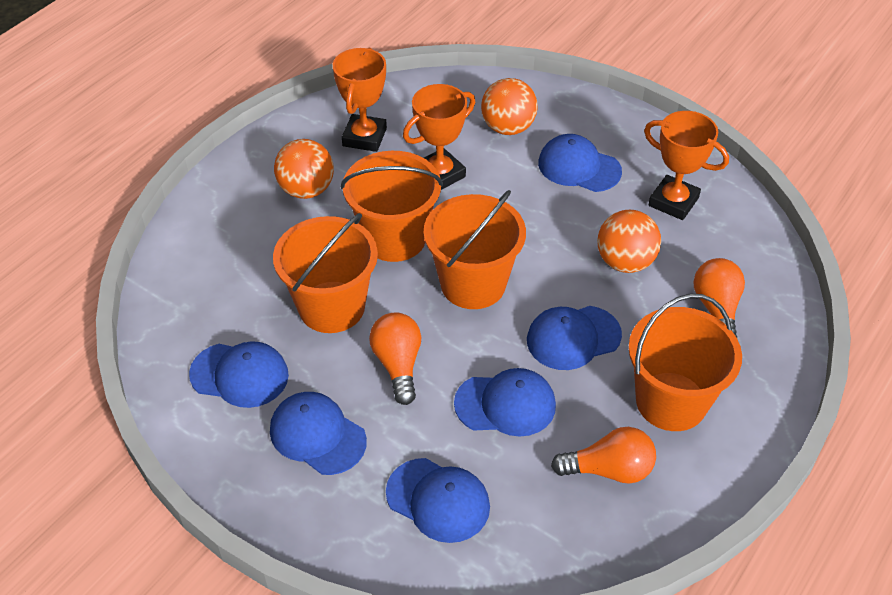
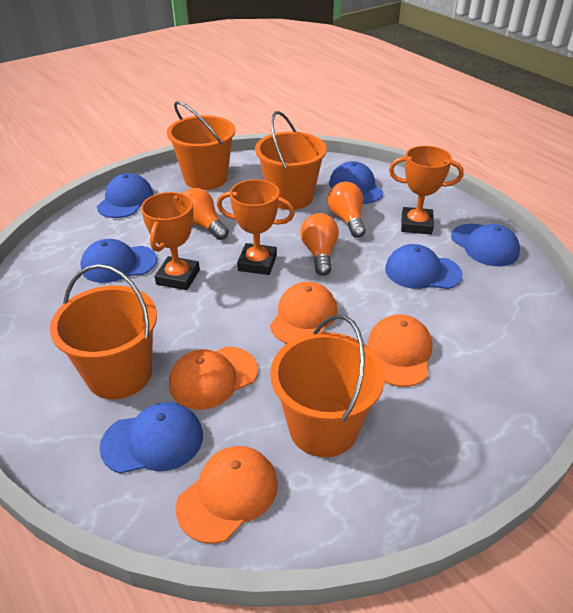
orange ball: 3 -> 0
orange cap: 0 -> 4

